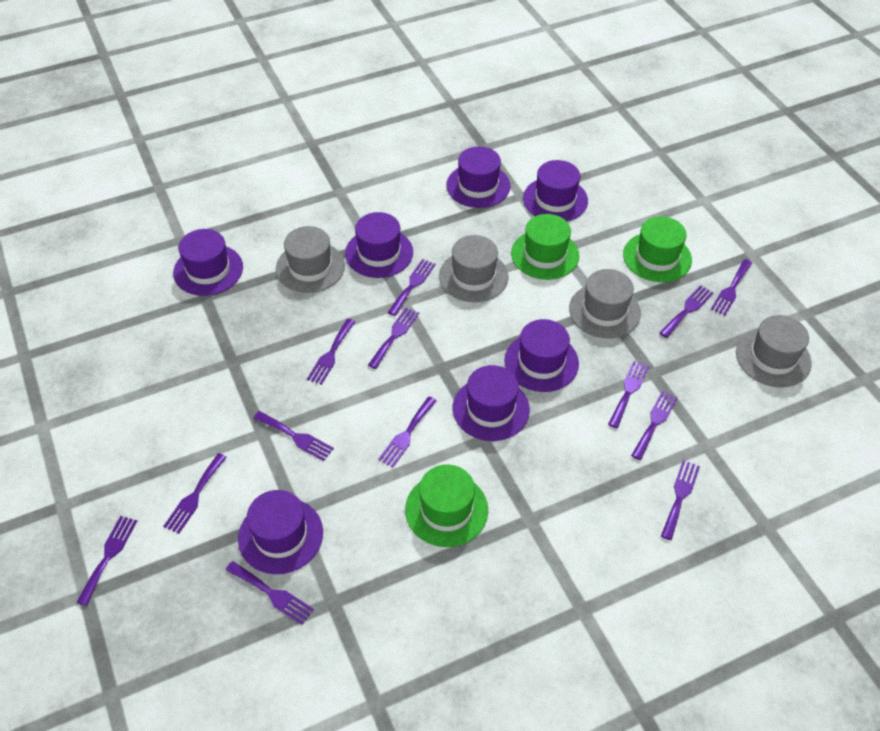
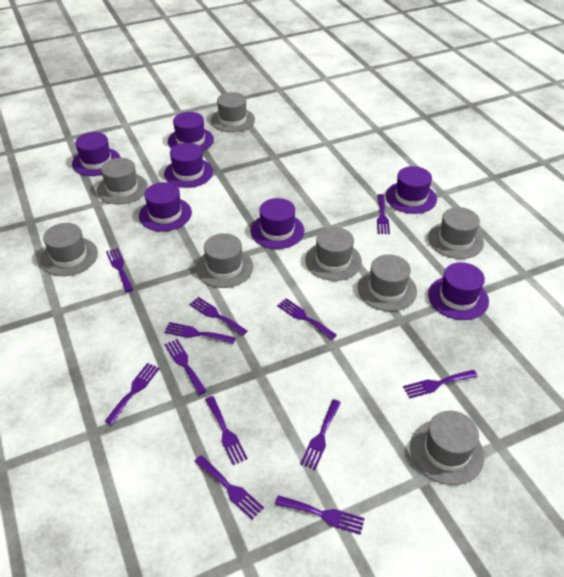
green hat: 3 -> 0
grey hat: 4 -> 8
purple fork: 13 -> 12

